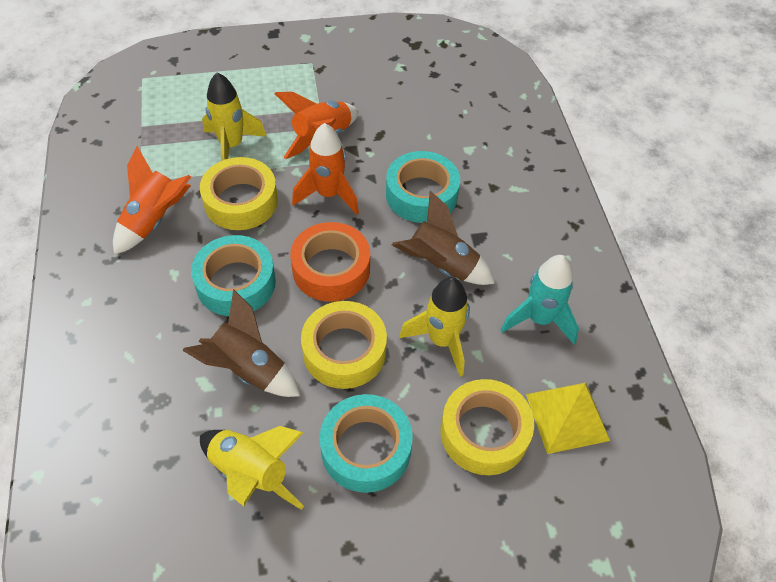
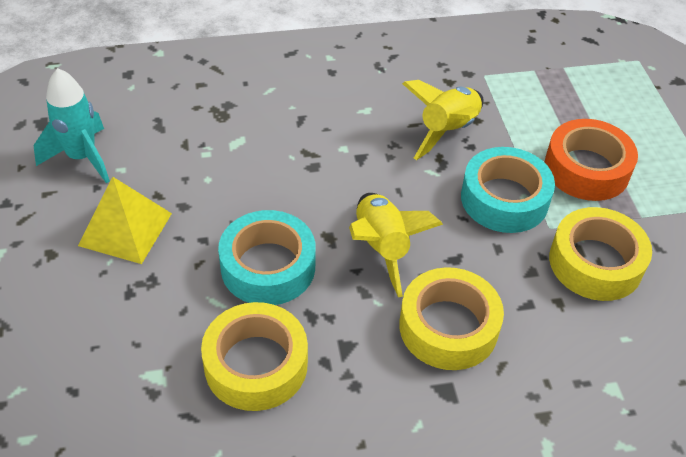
brown rocket: 2 -> 0
orange rocket: 3 -> 0
turquoise tape: 3 -> 2
yellow rocket: 3 -> 2

